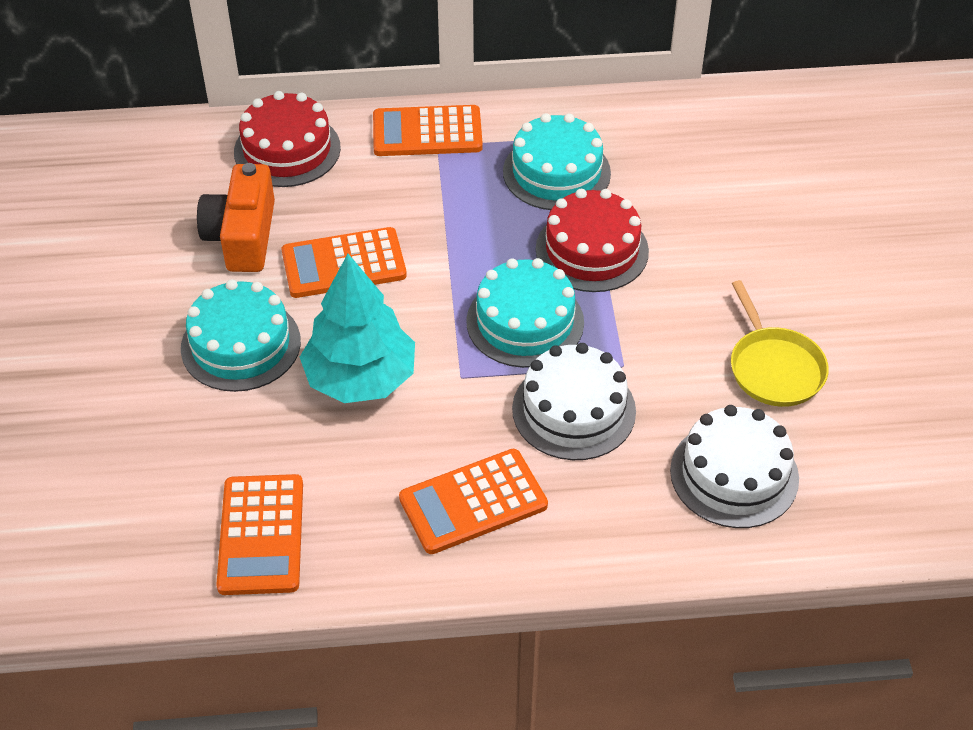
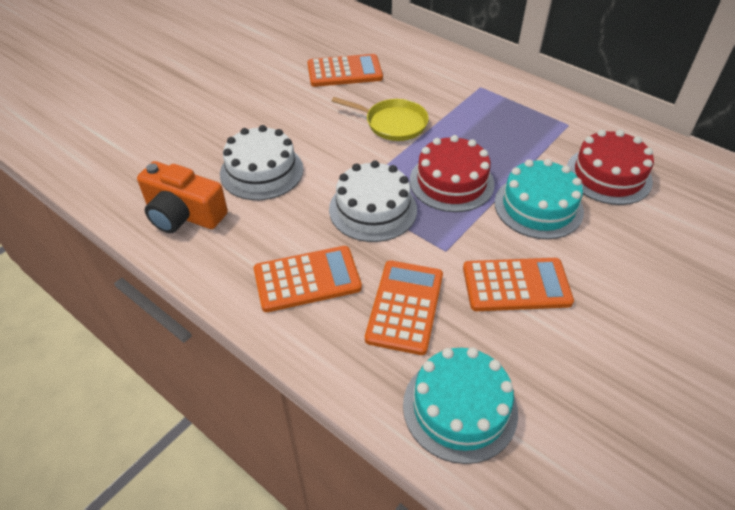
turquoise cake: 3 -> 2
turquoise tree: 1 -> 0

